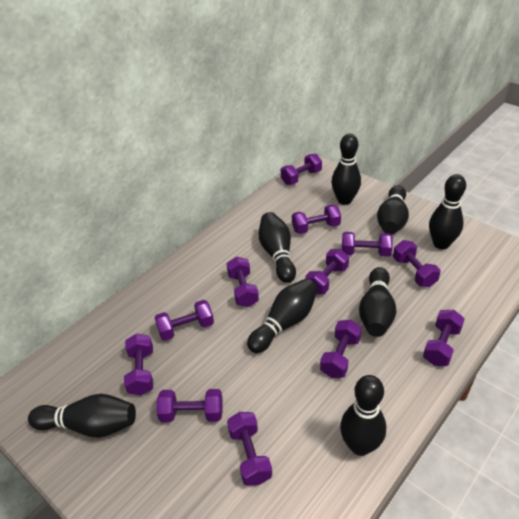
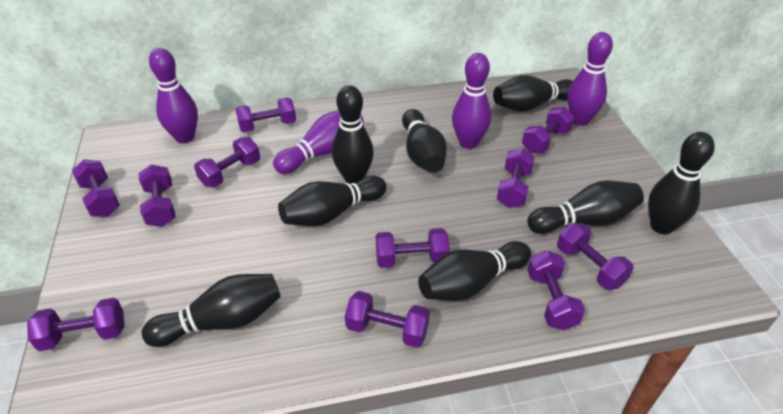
purple bowling pin: 0 -> 4
purple dumbbell: 12 -> 11

